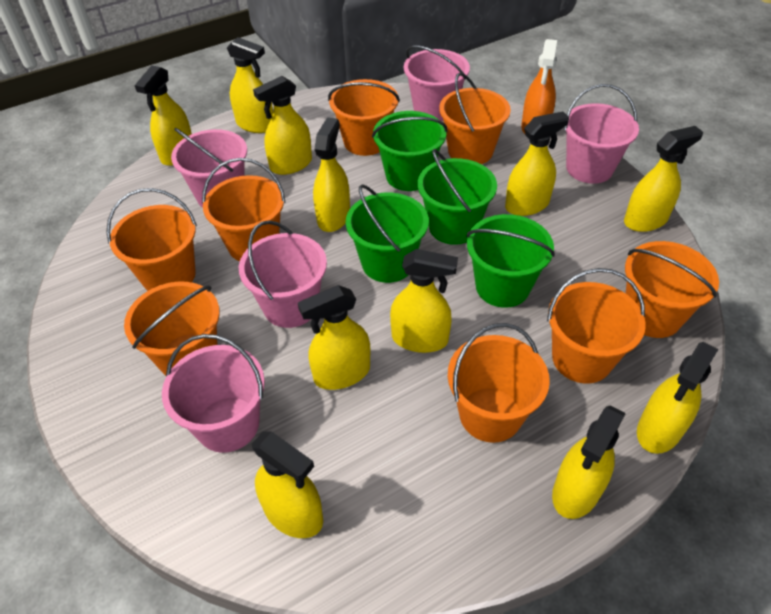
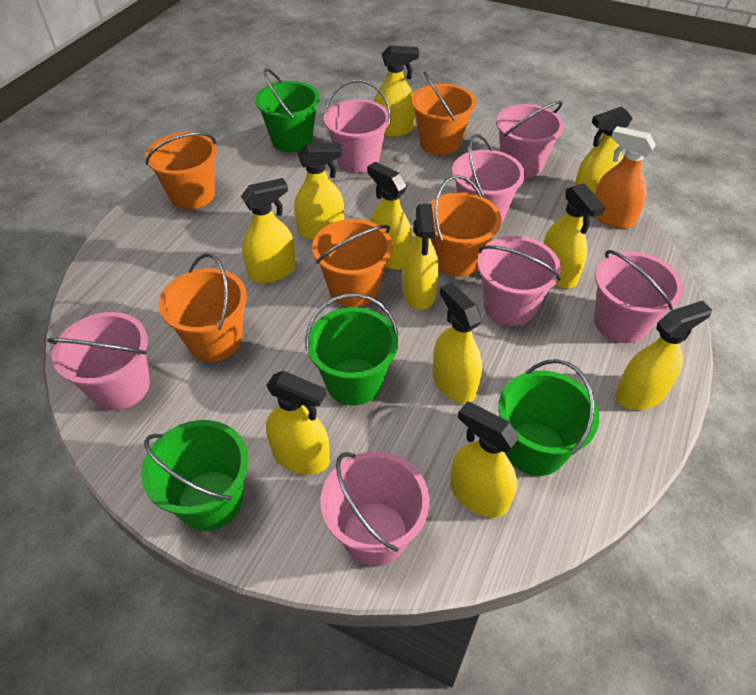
orange bucket: 8 -> 5
pink bucket: 5 -> 7

